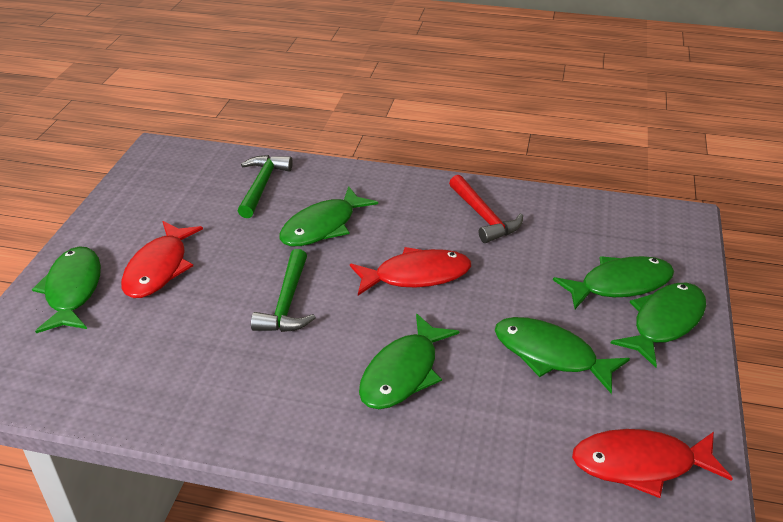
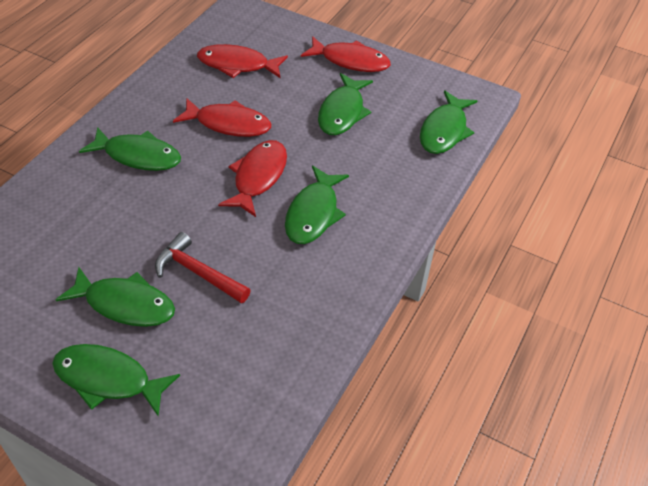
green hammer: 2 -> 0
red fish: 3 -> 4

